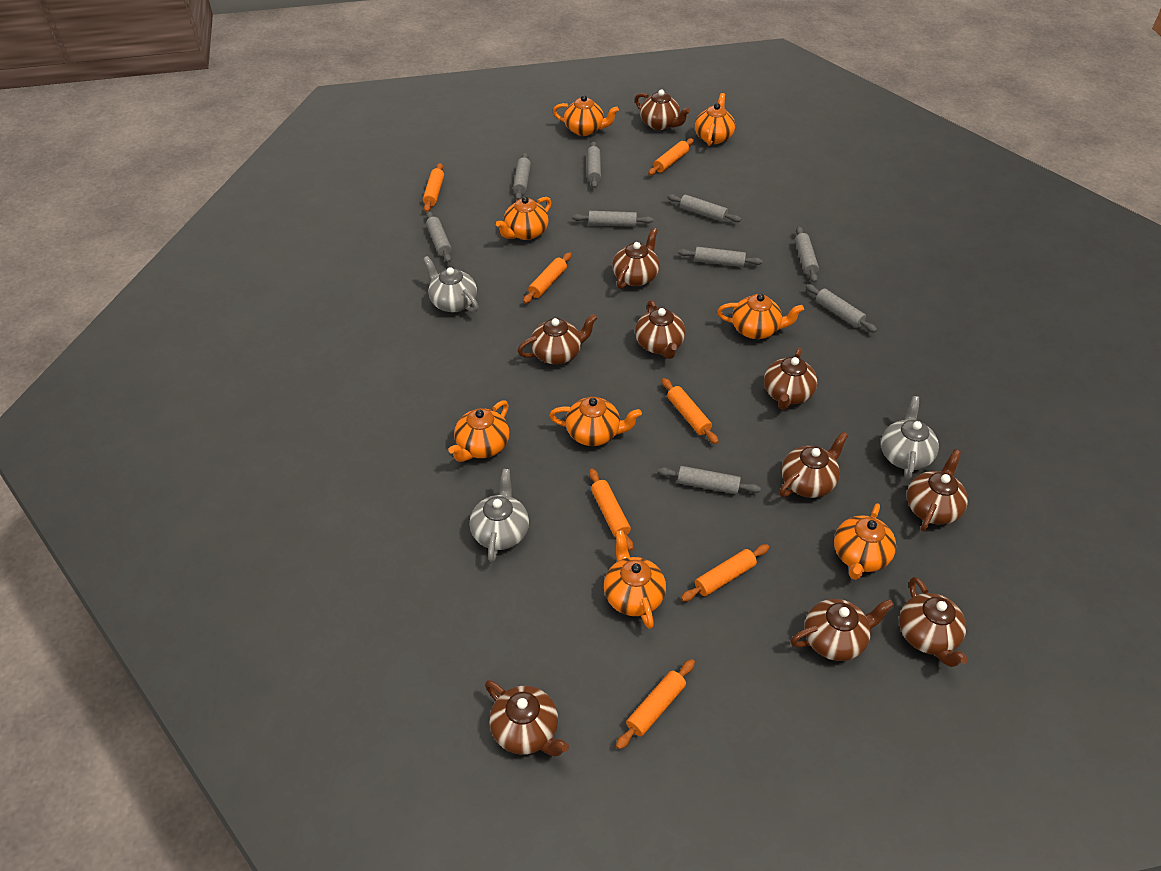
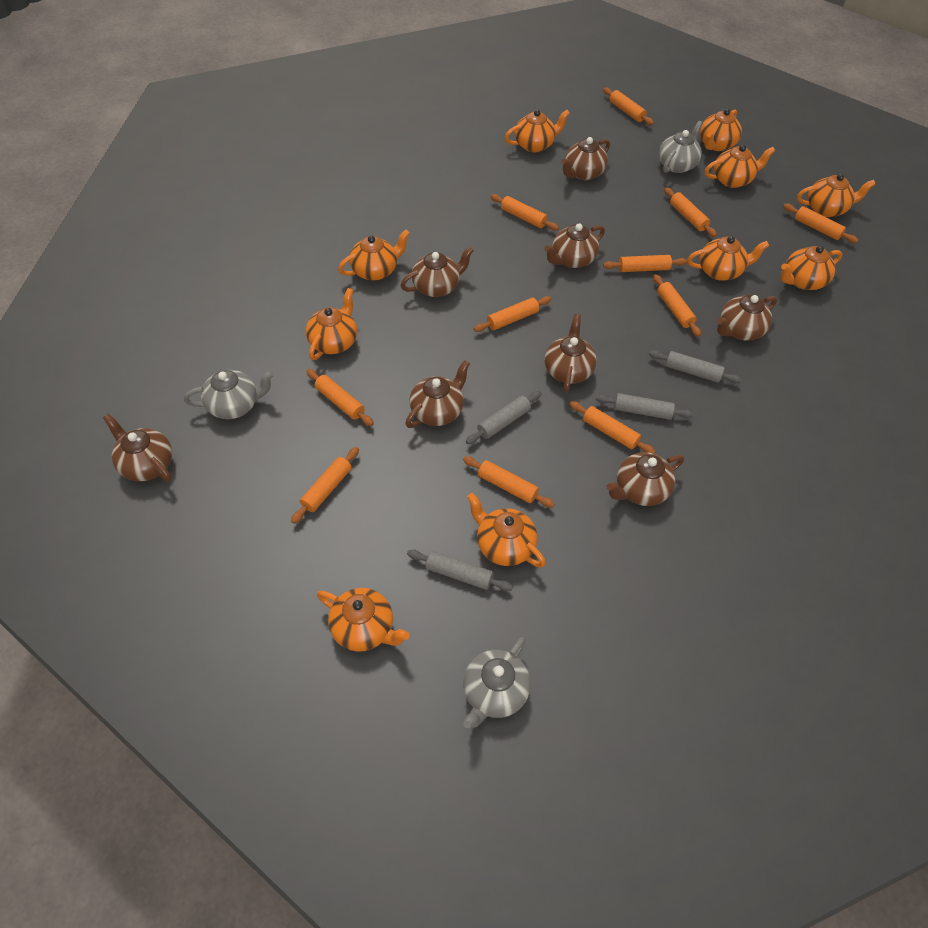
brown teapot: 10 -> 8
grey rolling pin: 9 -> 4
orange rolling pin: 7 -> 11
orange teapot: 8 -> 10

